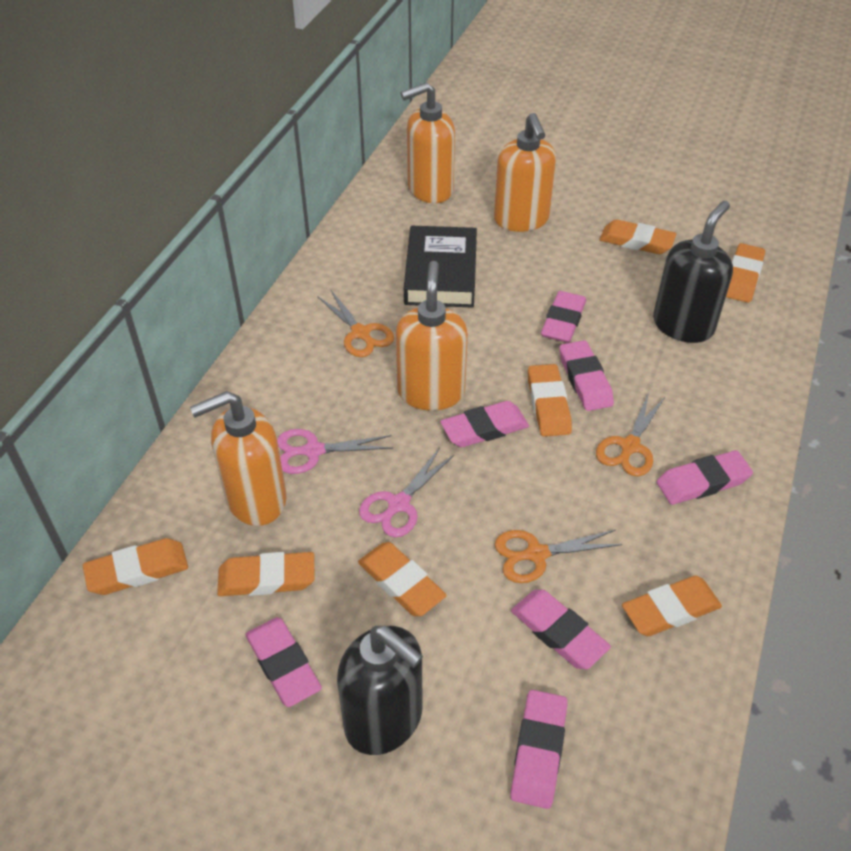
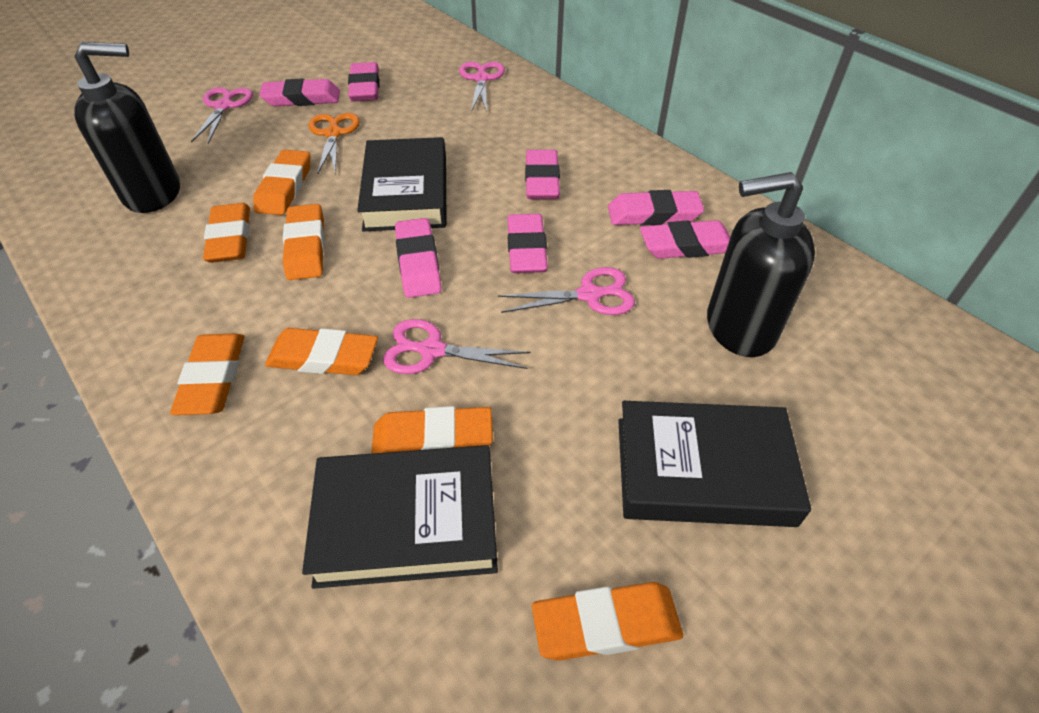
black book: 1 -> 3
orange scissors: 3 -> 1
orange soap dispenser: 4 -> 0
pink scissors: 2 -> 4

